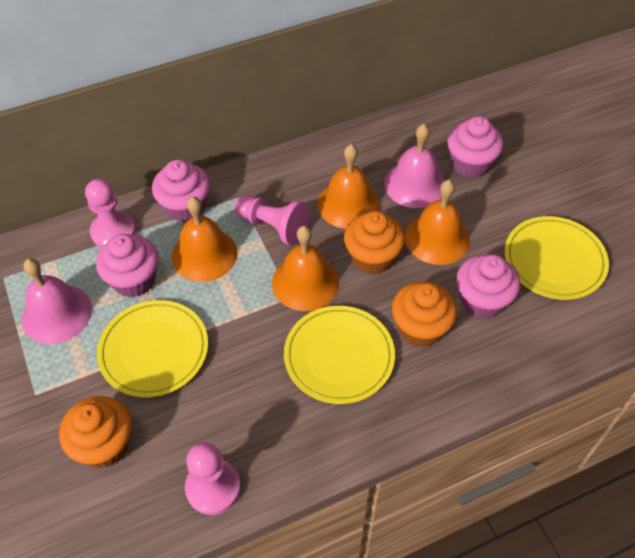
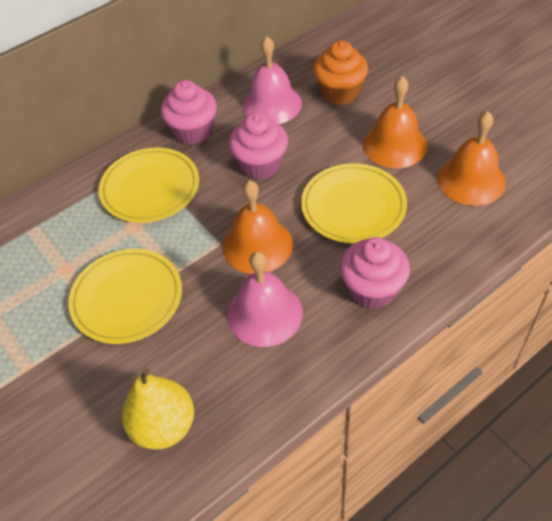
orange bell: 4 -> 3
orange cupcake: 3 -> 1
pink cupcake: 4 -> 3
pink pawn: 3 -> 0
yellow pear: 0 -> 1

